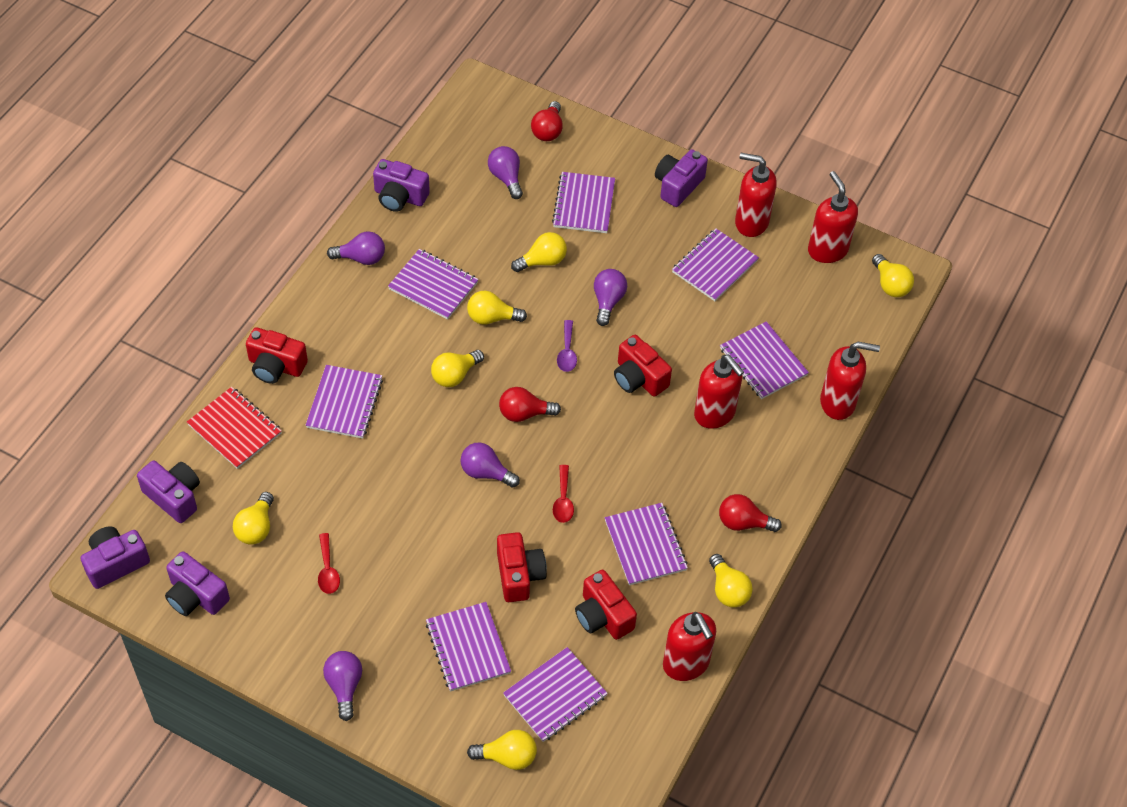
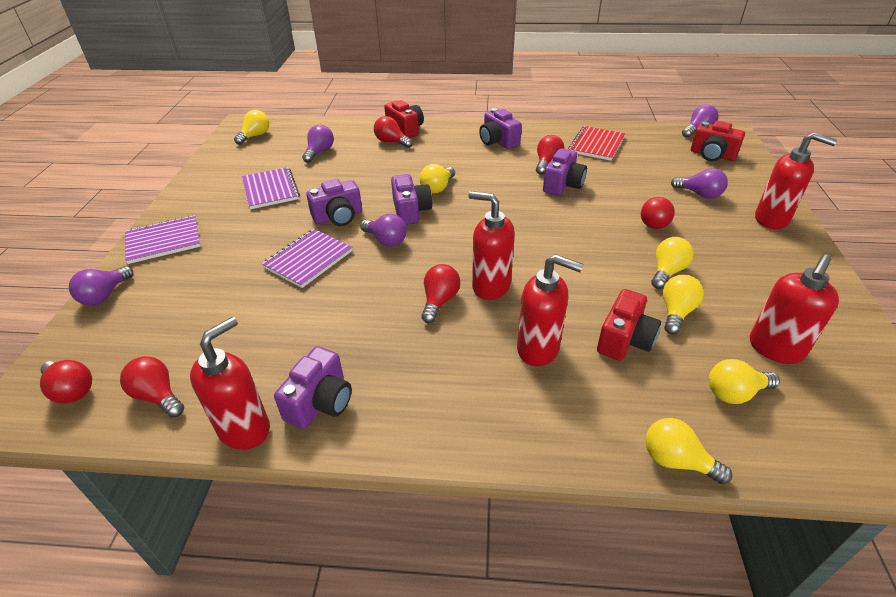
purple notebook: 8 -> 3
purple spoon: 1 -> 0
red camera: 4 -> 3
red light bulb: 3 -> 6
red spoon: 2 -> 0
yellow light bulb: 7 -> 6

